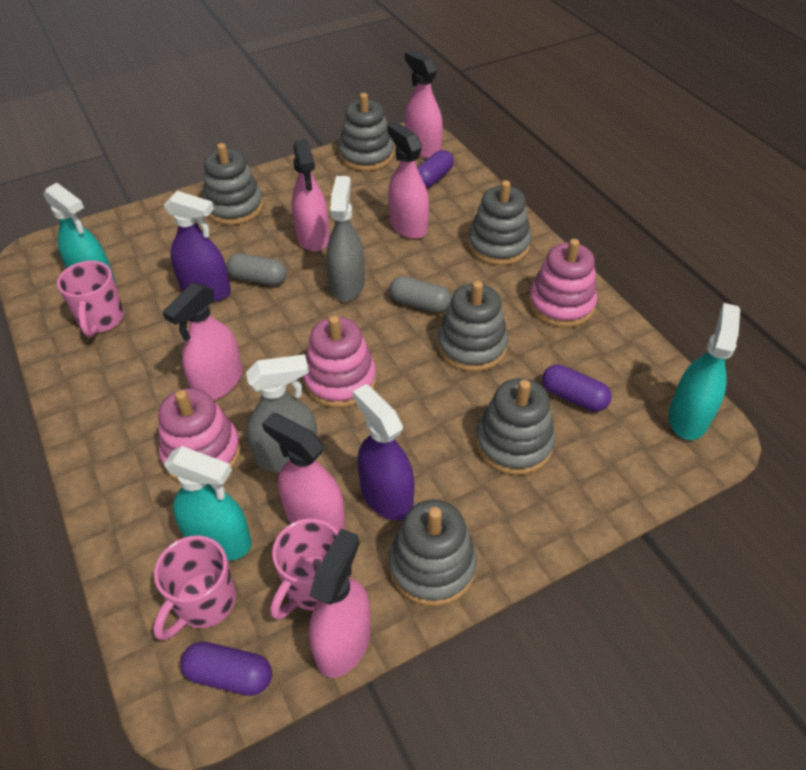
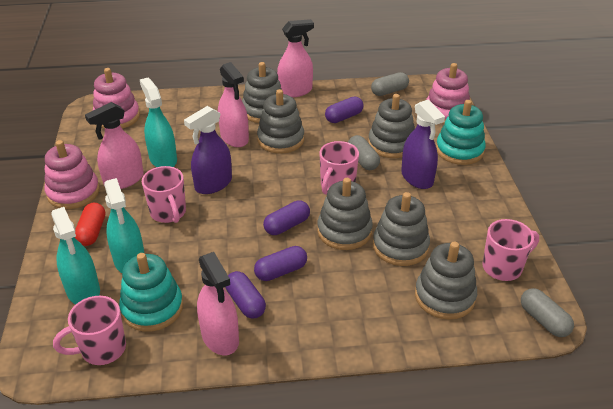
grey capsule: 2 -> 3
grey spray bottle: 2 -> 0
pink mug: 3 -> 4
pink spray bottle: 6 -> 4
purple capsule: 3 -> 4
red capsule: 0 -> 1
turquoise stacking toy: 0 -> 2

